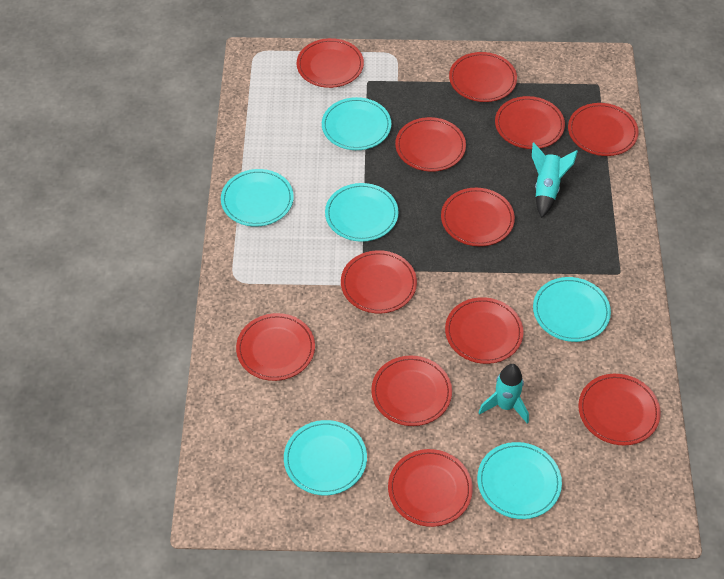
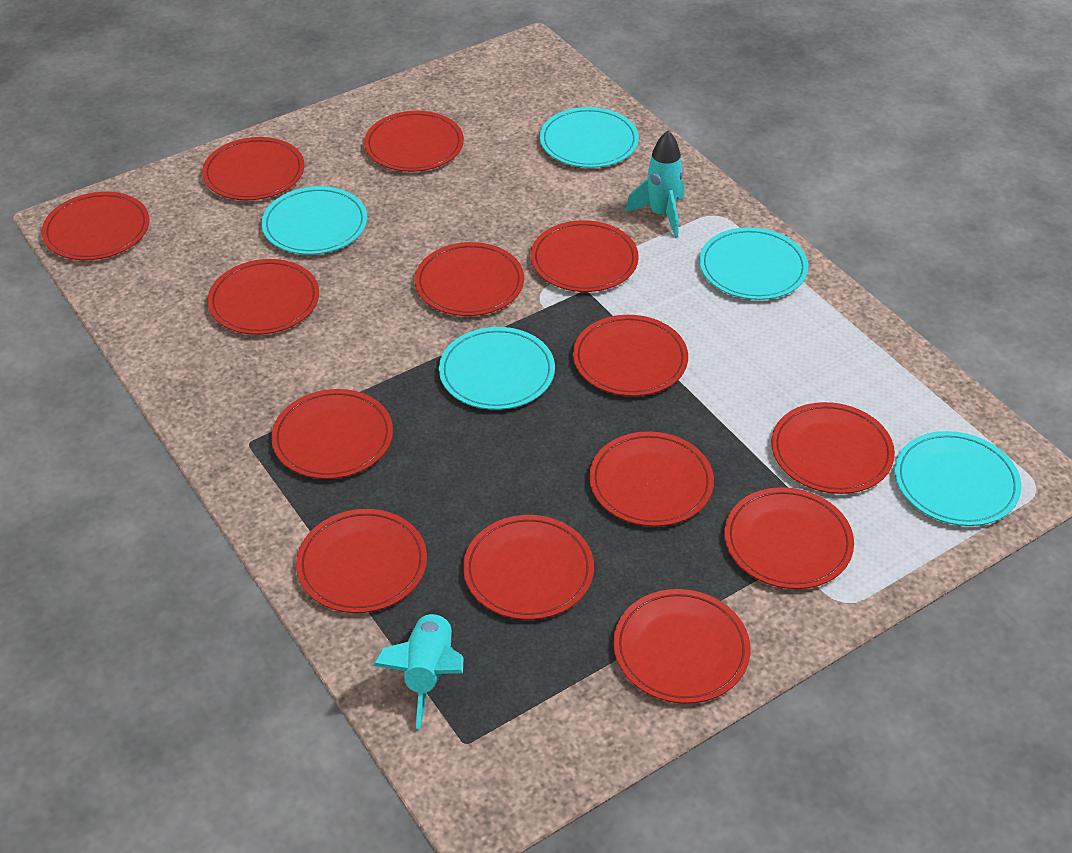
red plate: 12 -> 14
turquoise plate: 6 -> 5

